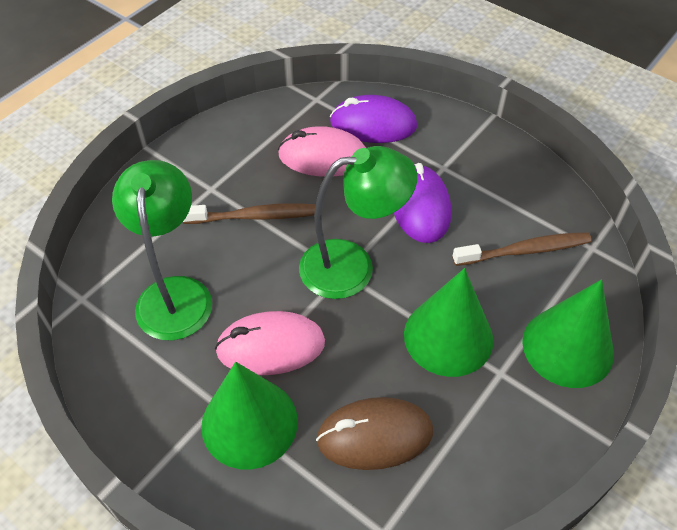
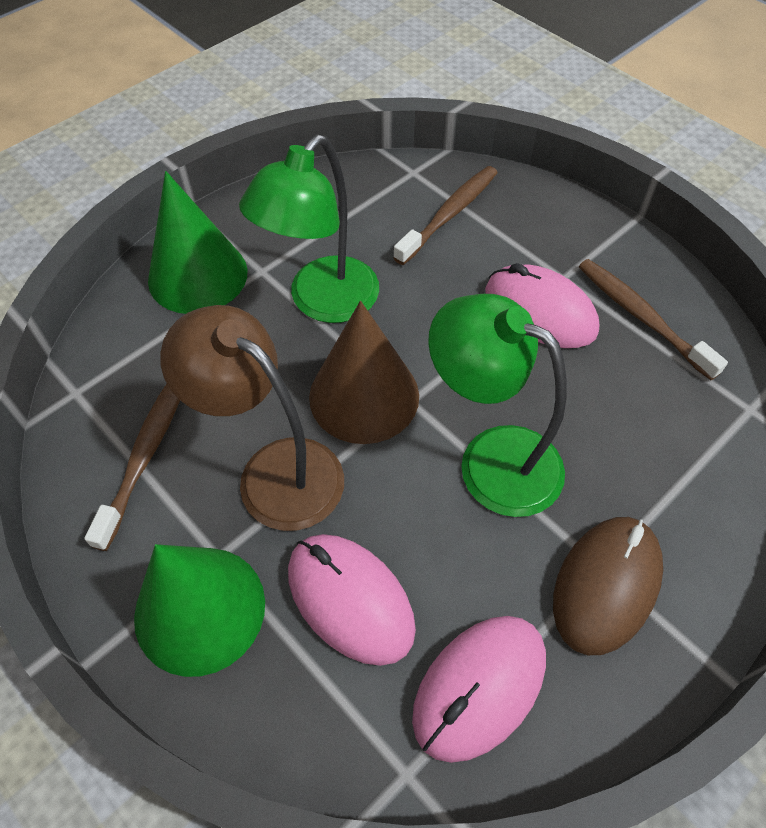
brown cone: 0 -> 1
brown lamp: 0 -> 1
brown toothbrush: 2 -> 3
green cone: 3 -> 2
pink mouse: 2 -> 3
purple mouse: 2 -> 0

